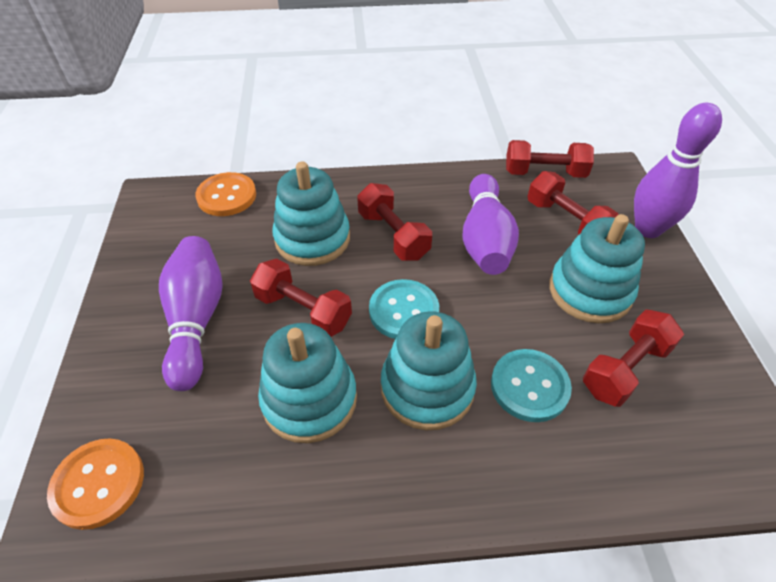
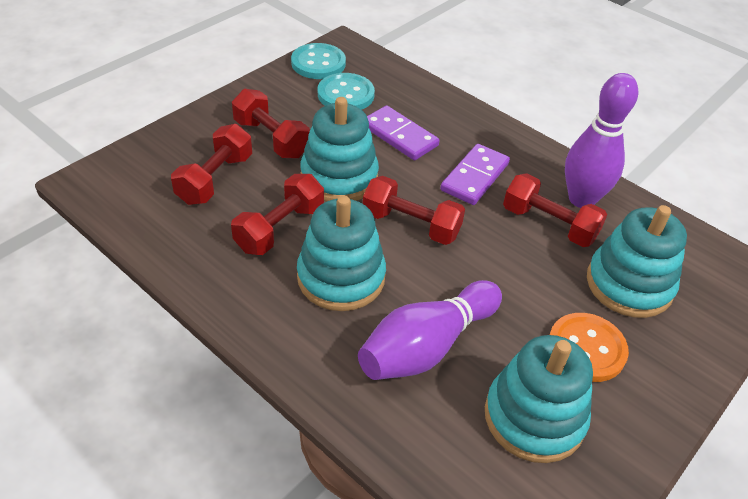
orange button: 2 -> 1
purple bowling pin: 3 -> 2
purple domino: 0 -> 2

